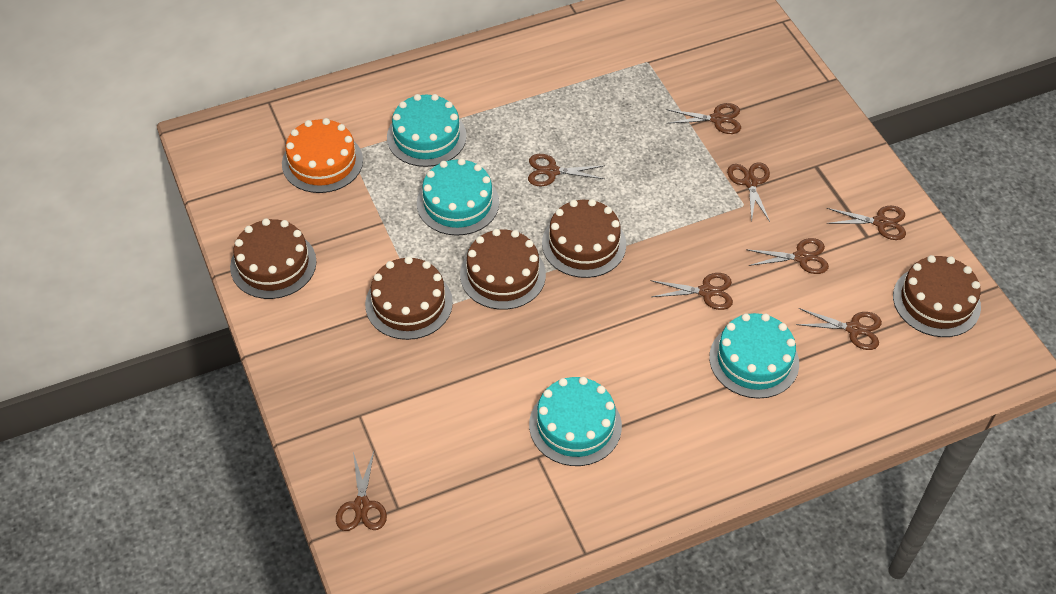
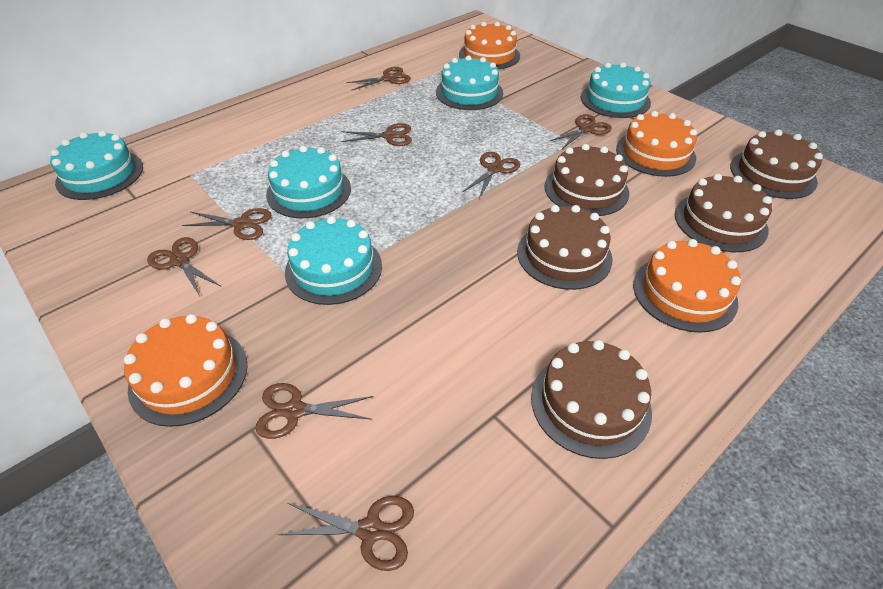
orange cake: 1 -> 4
turquoise cake: 4 -> 5

